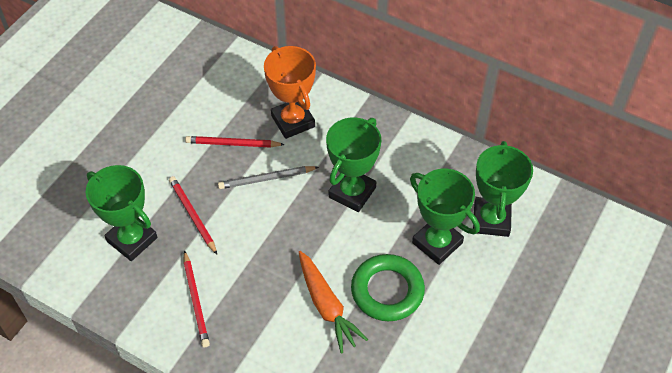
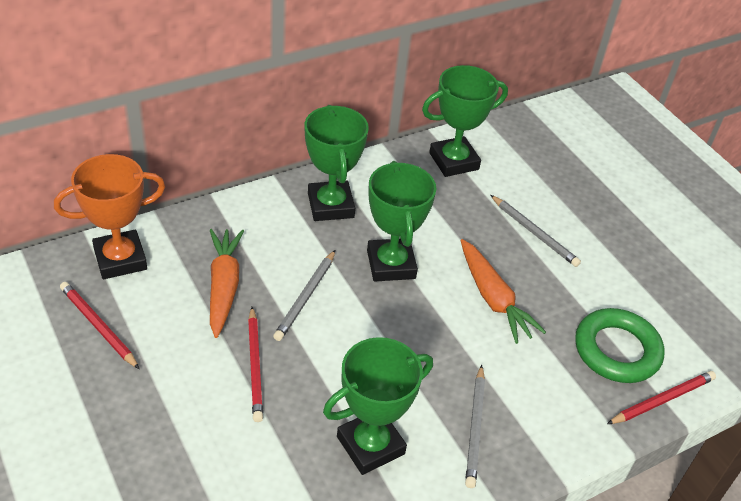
grey pencil: 1 -> 3
orange carrot: 1 -> 2

